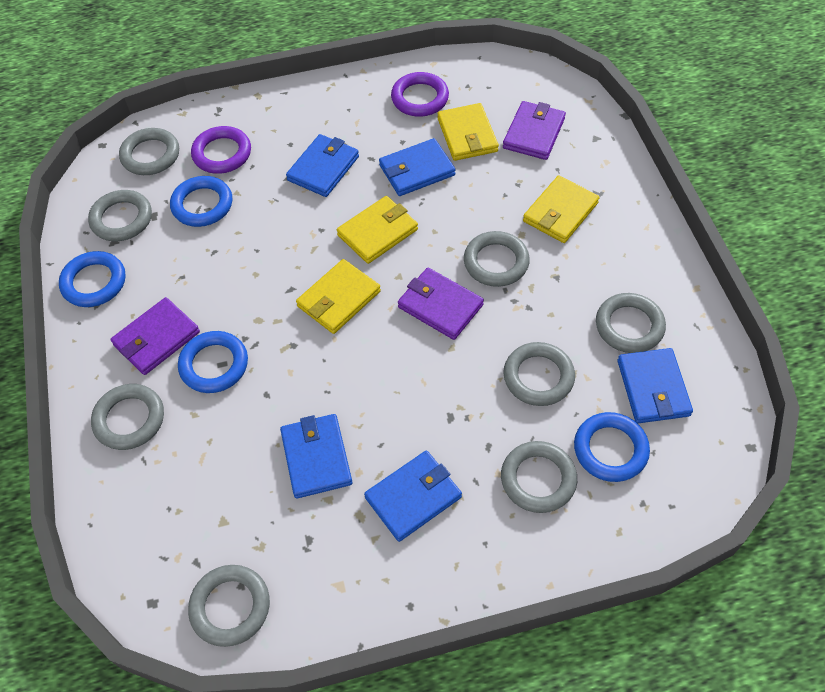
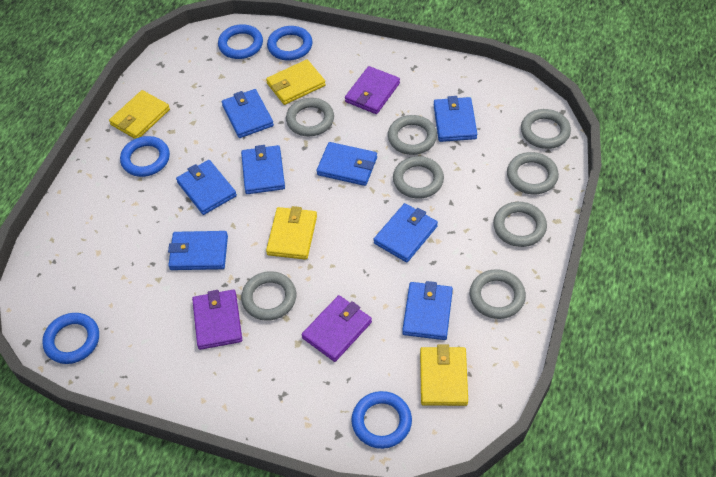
blue ring: 4 -> 5
blue wallet: 5 -> 8
purple ring: 2 -> 0

